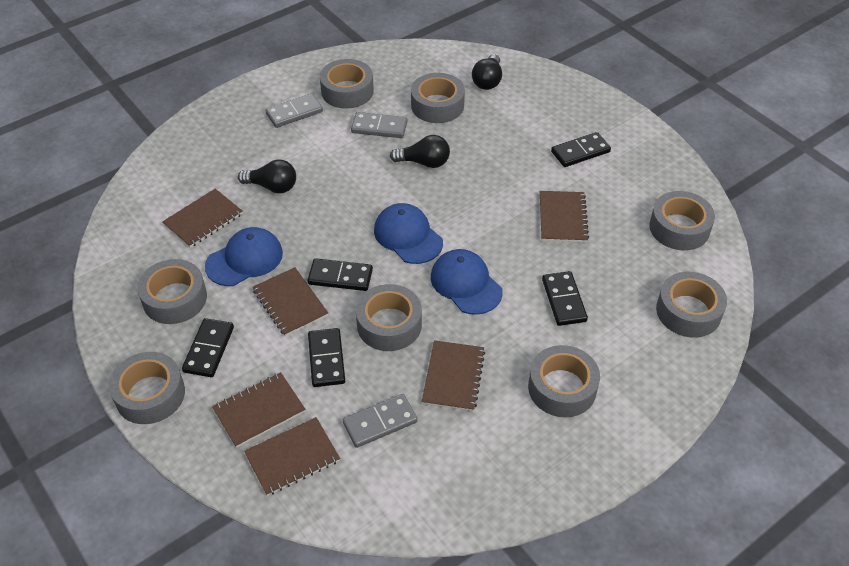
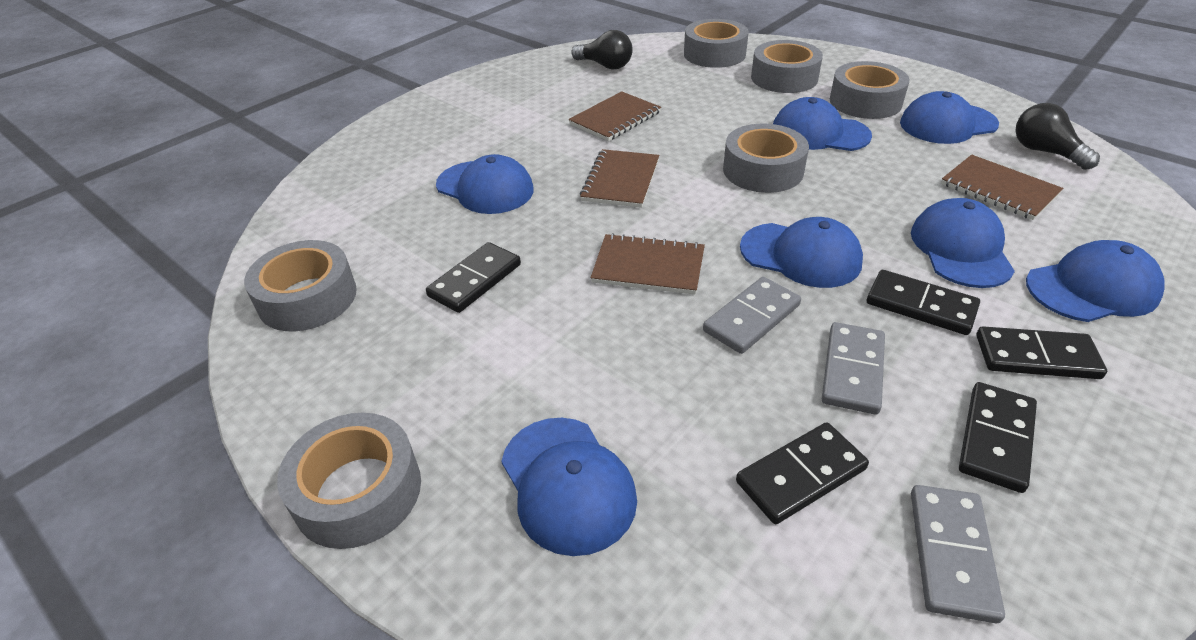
black light bulb: 3 -> 2
blue cap: 3 -> 7
brown notebook: 6 -> 4
grey tape: 8 -> 6

